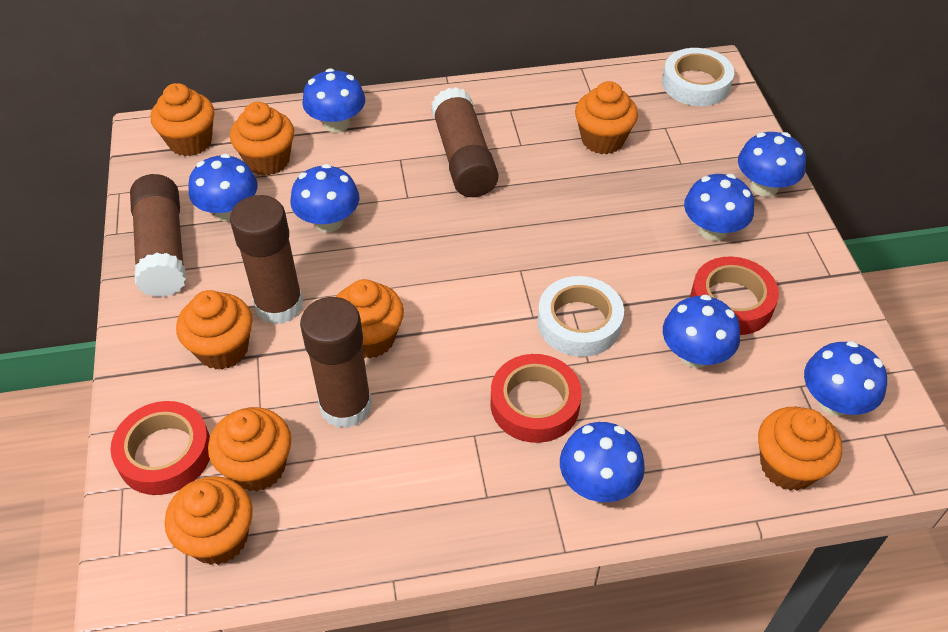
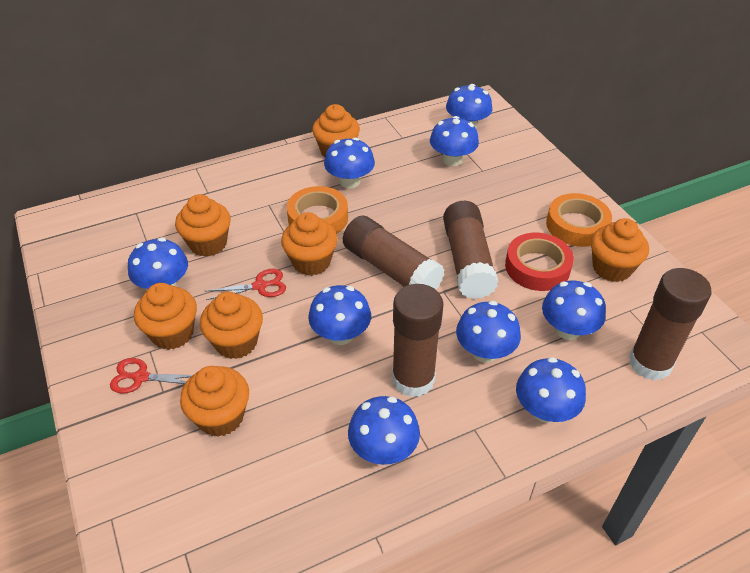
blue mushroom: 8 -> 9
orange cupcake: 8 -> 7
orange tape: 0 -> 2
red scissors: 0 -> 2
red tape: 3 -> 1
white tape: 2 -> 0

